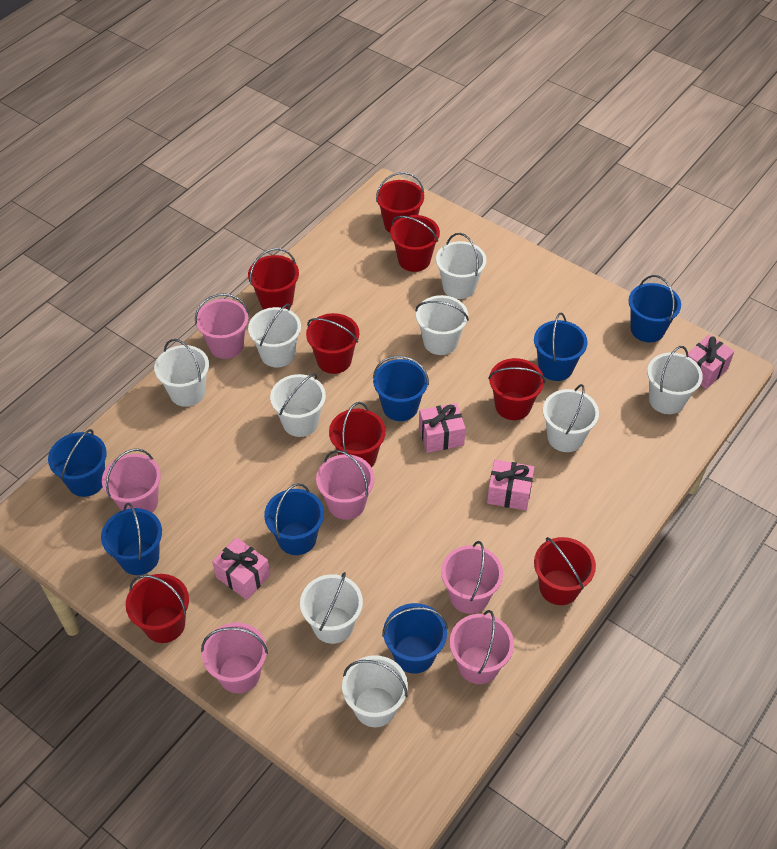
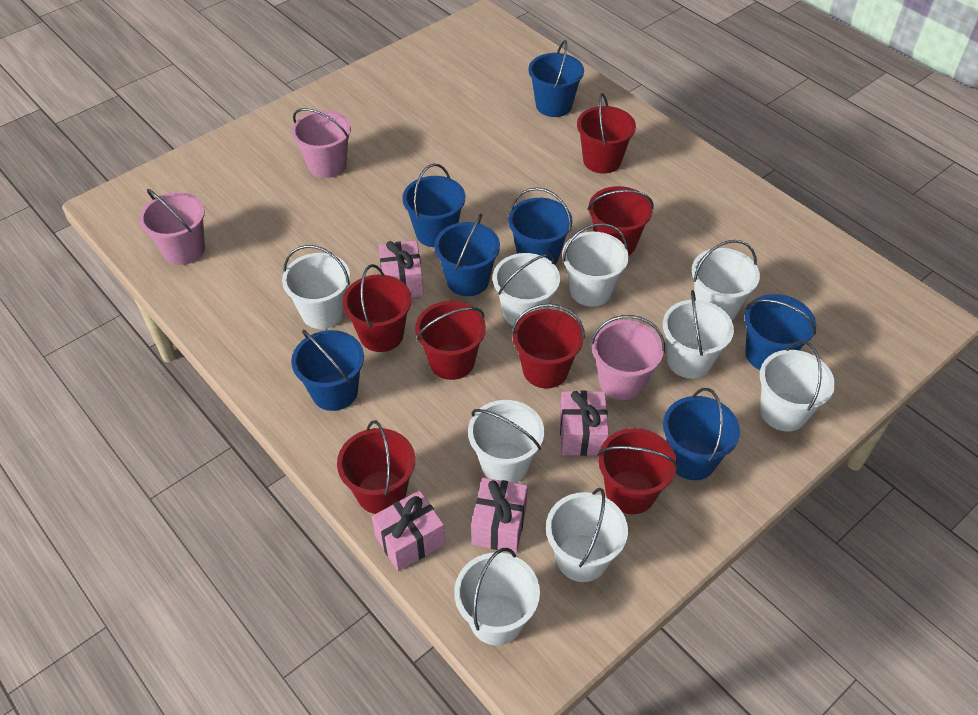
pink bucket: 6 -> 3
red bucket: 8 -> 7

